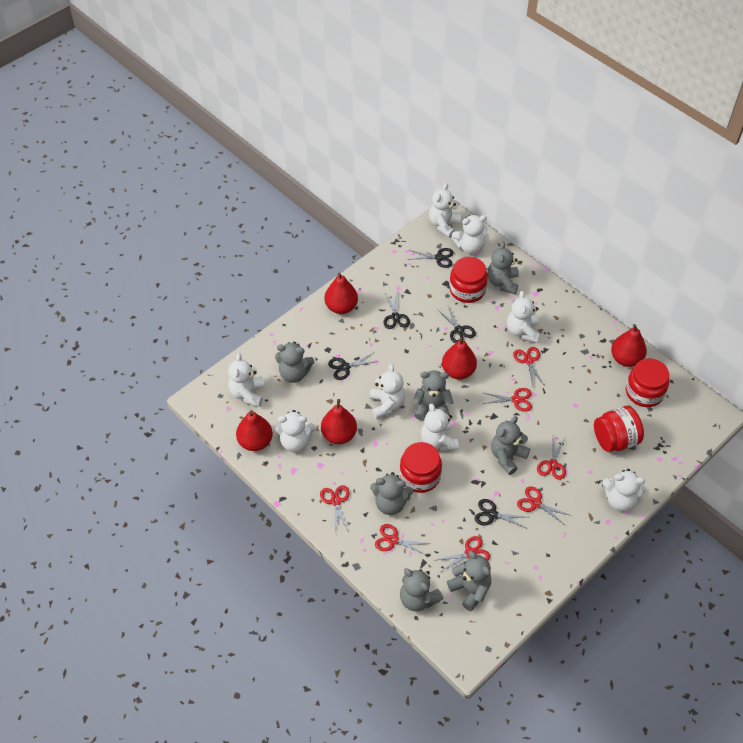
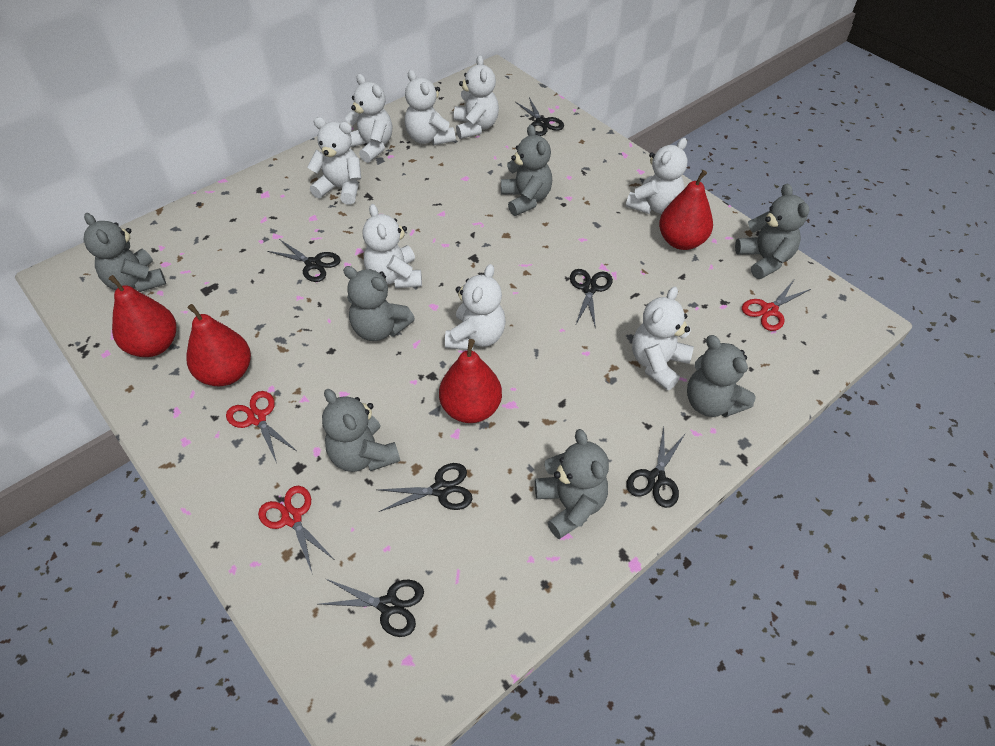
black scissors: 5 -> 6
red jar: 4 -> 0
red pear: 5 -> 4
red scissors: 7 -> 3

